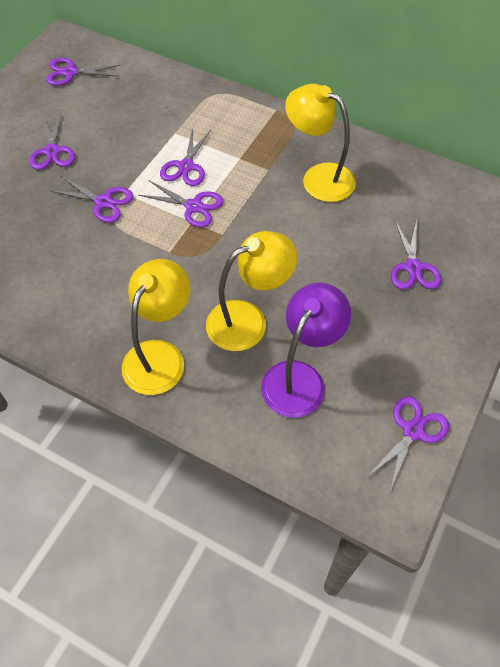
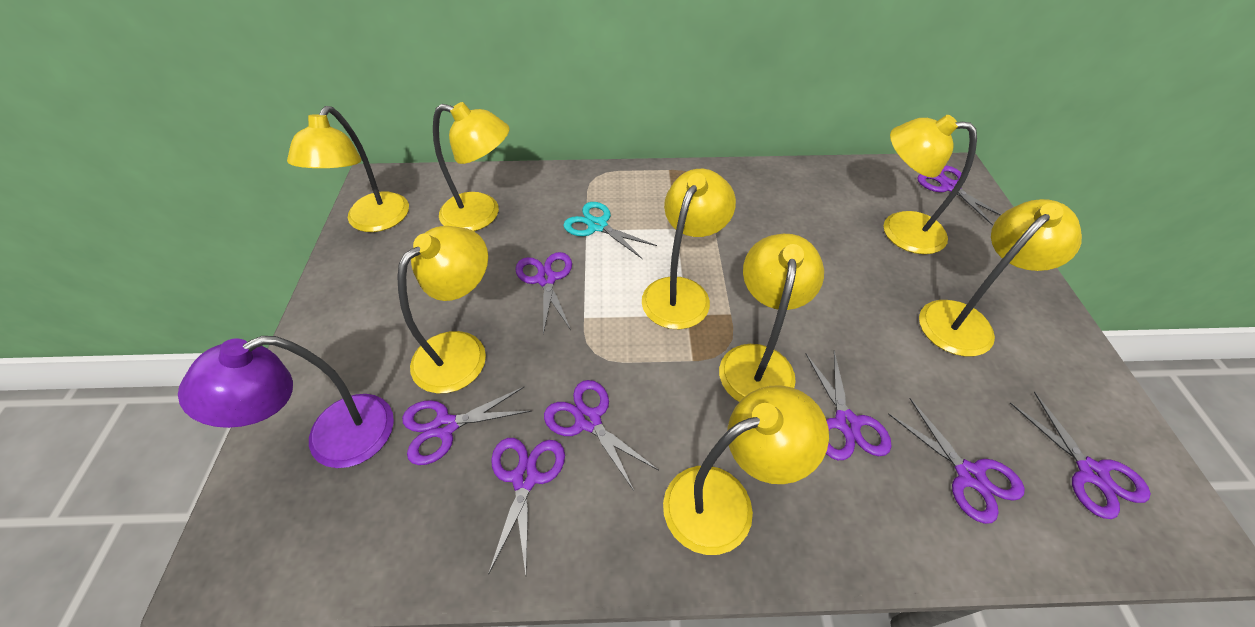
purple scissors: 7 -> 8
turquoise scissors: 0 -> 1
yellow lamp: 3 -> 8

